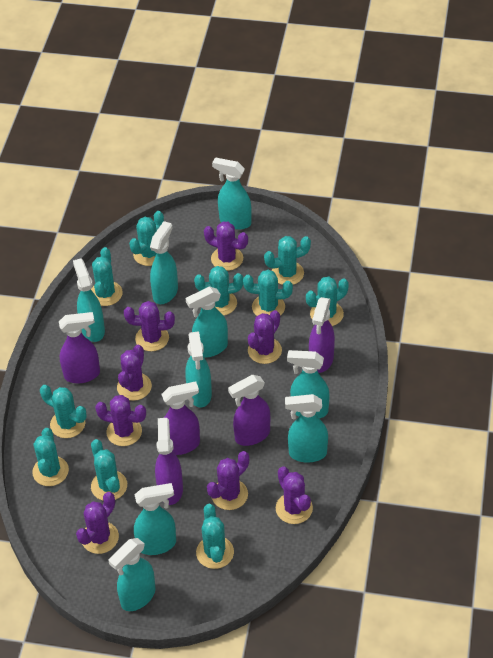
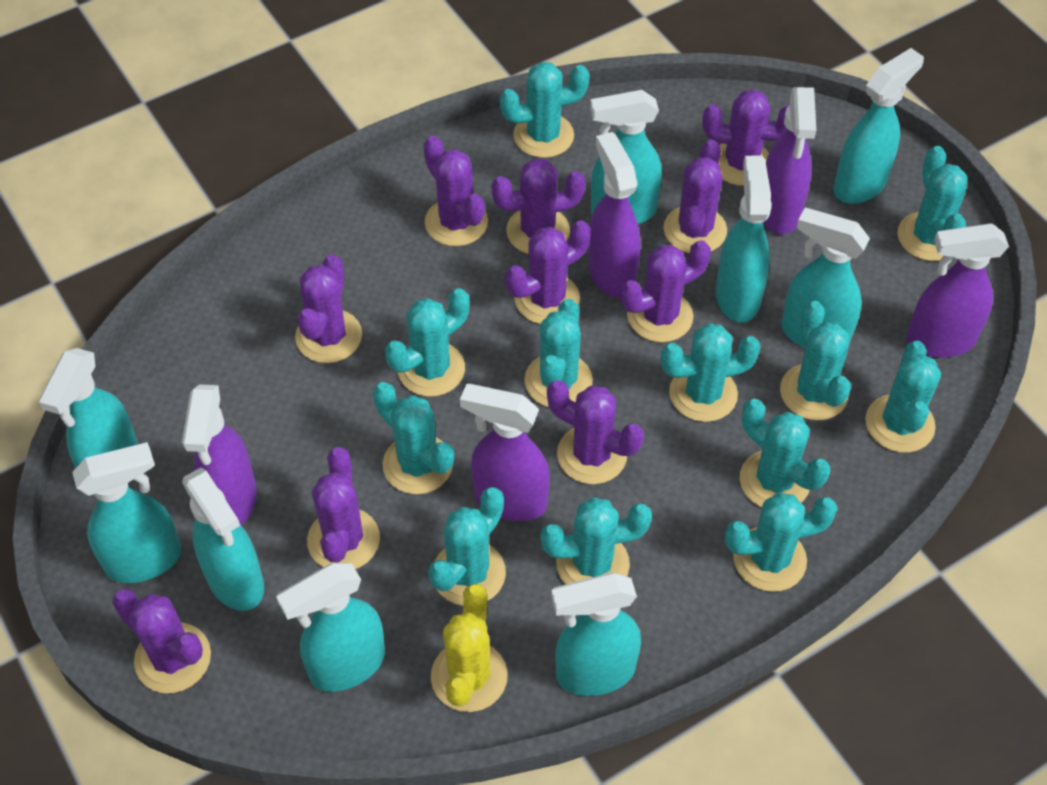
purple cactus: 8 -> 10
turquoise cactus: 10 -> 12
yellow cactus: 0 -> 1

